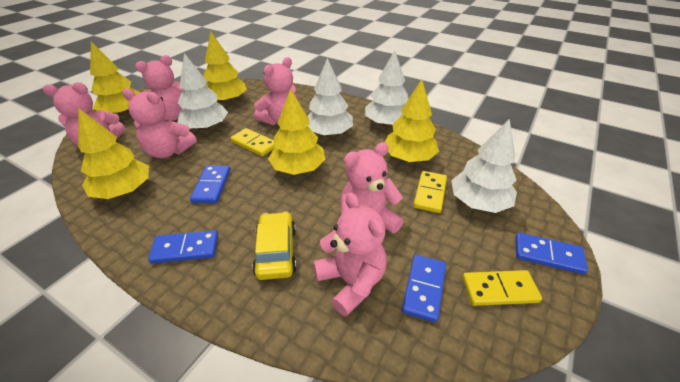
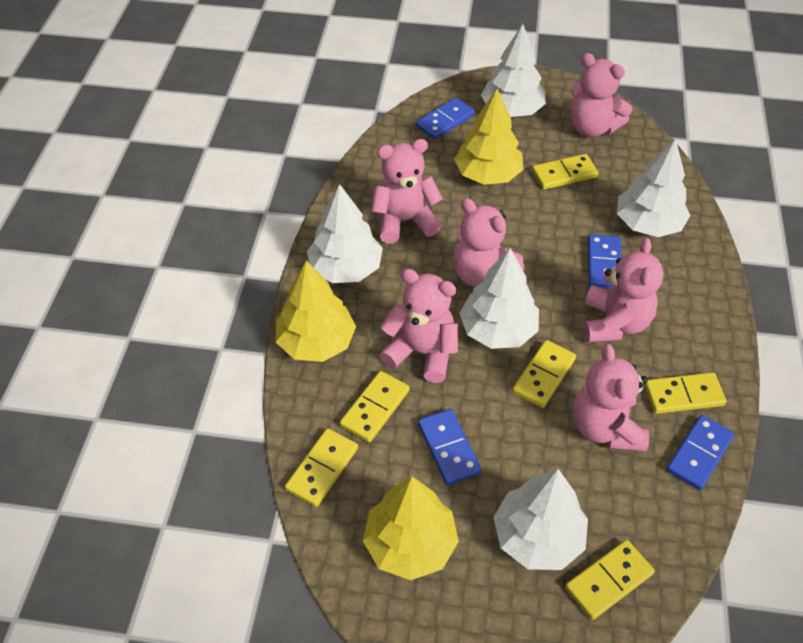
white tree: 4 -> 5
yellow car: 1 -> 0
yellow domino: 3 -> 6
yellow tree: 5 -> 3

